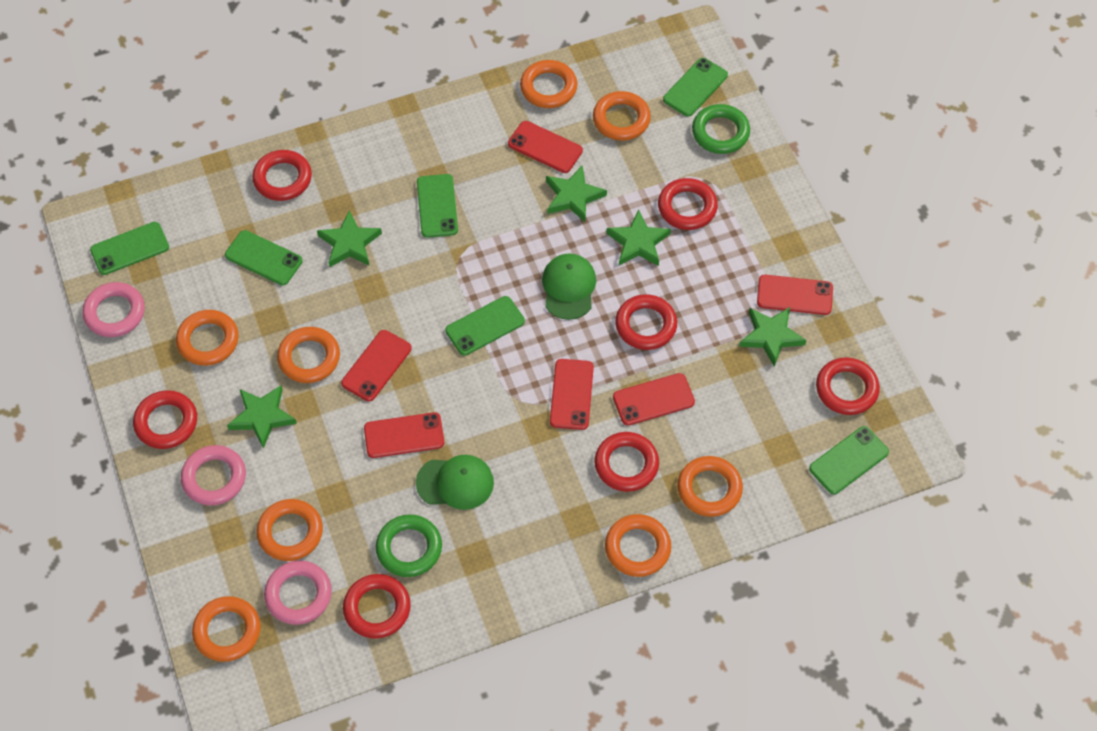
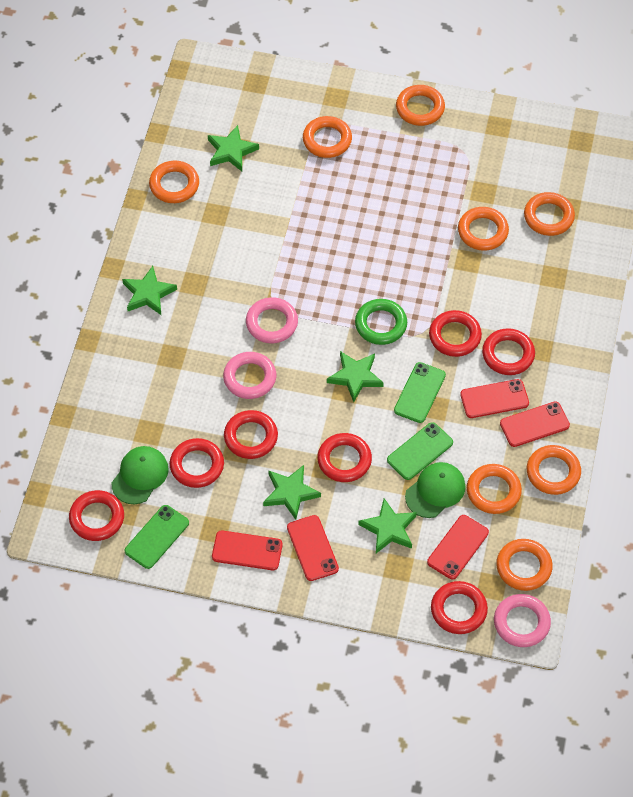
green phone: 6 -> 3
green ring: 2 -> 1
red phone: 6 -> 5

